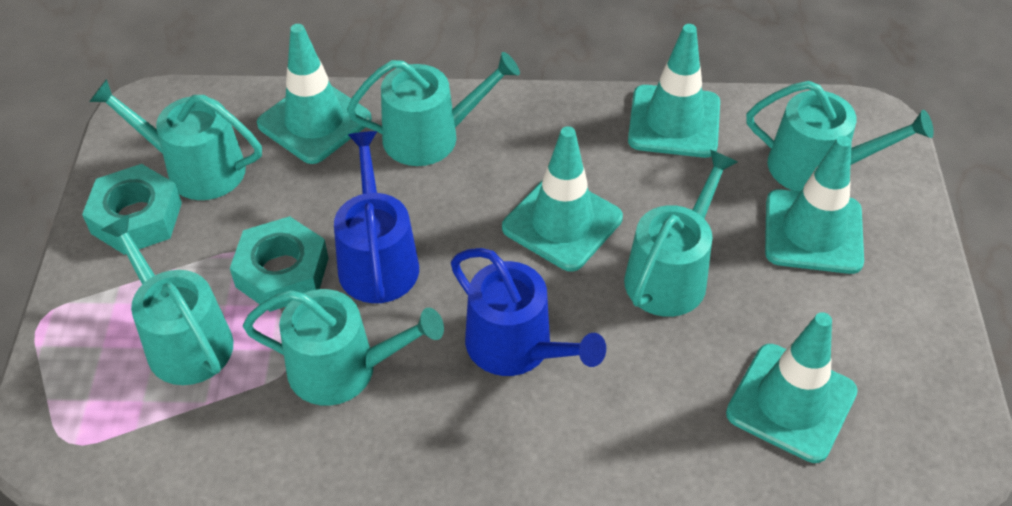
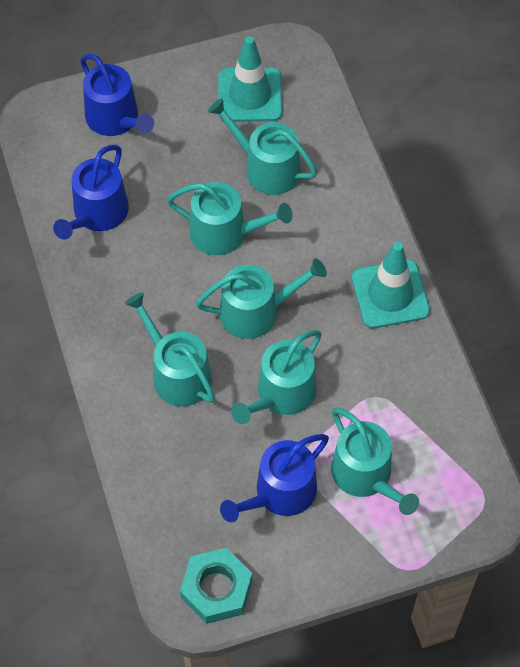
blue watering can: 2 -> 3
turquoise nut: 2 -> 1
turquoise traffic cone: 5 -> 2

